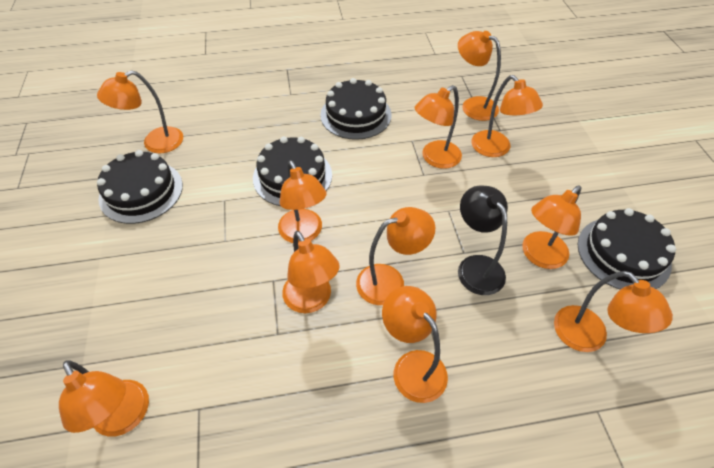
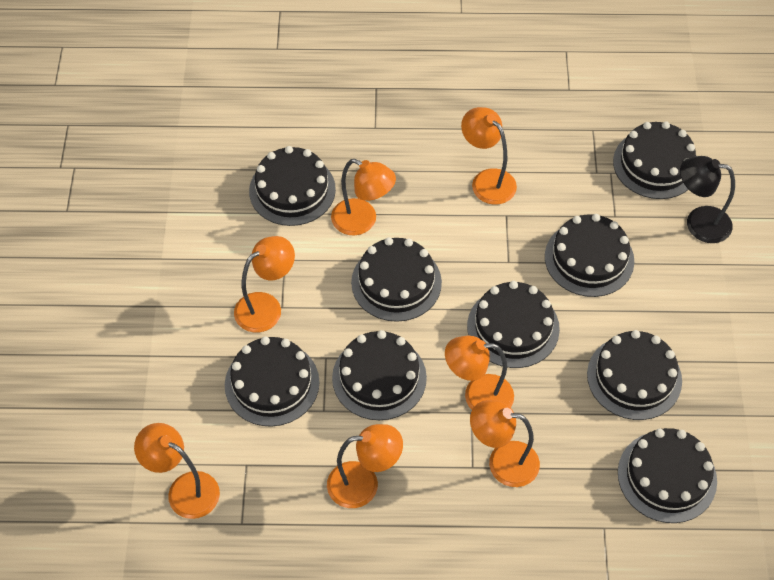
black cake: 4 -> 9
orange lamp: 11 -> 7

